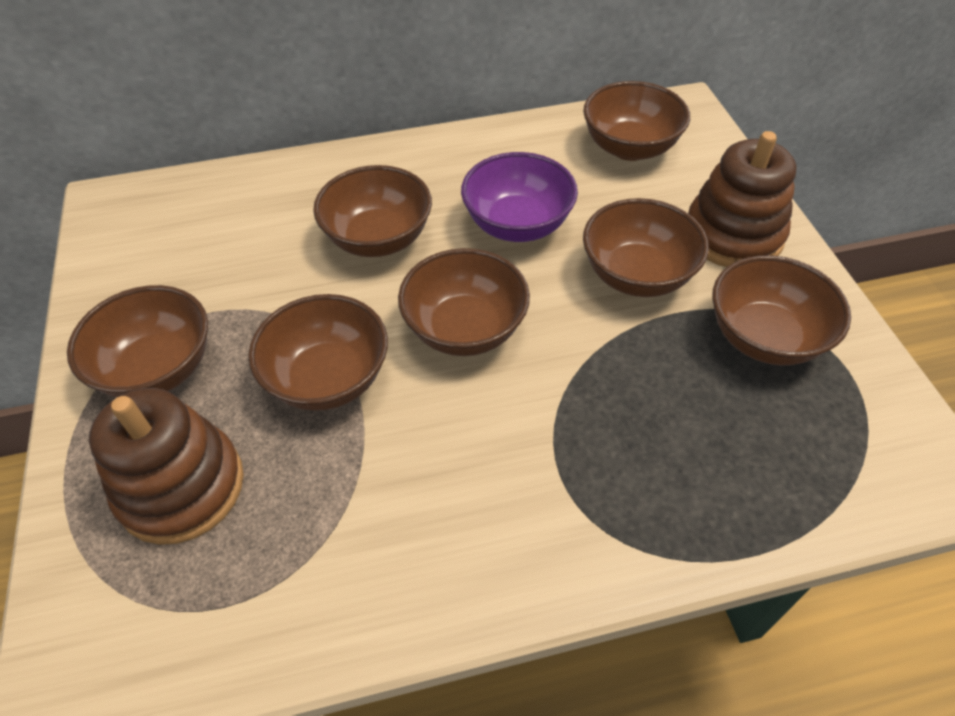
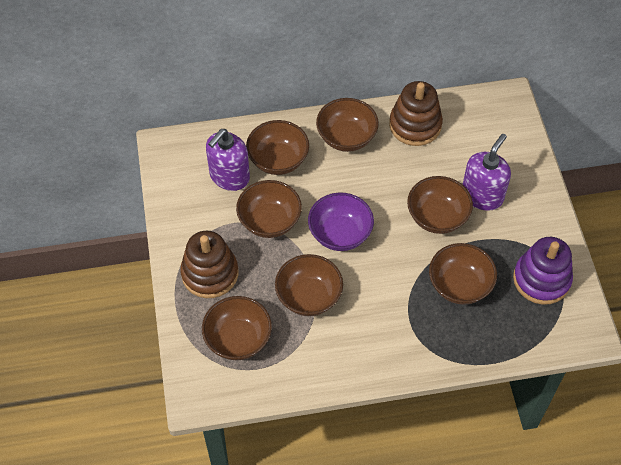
purple soap dispenser: 0 -> 2
purple stacking toy: 0 -> 1

